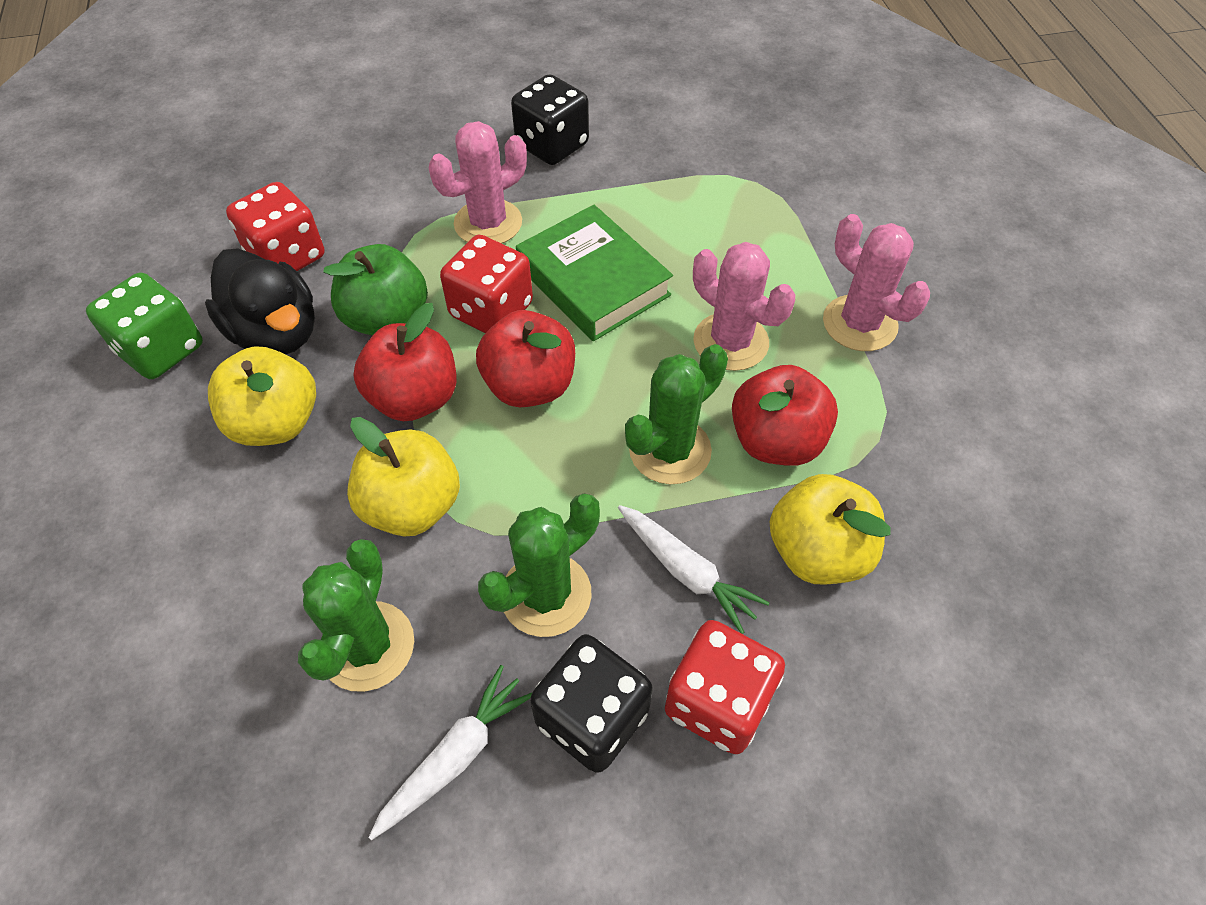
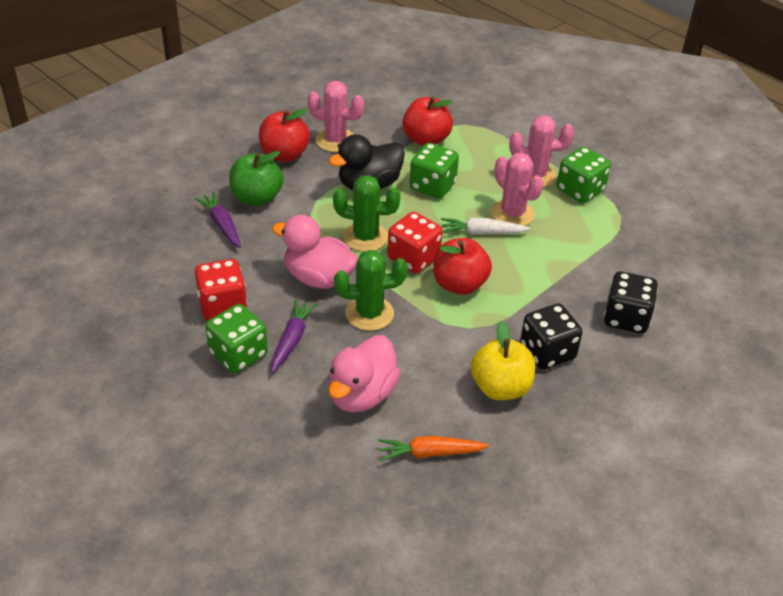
green book: 1 -> 0
green cactus: 3 -> 2
green dice: 1 -> 3
orange carrot: 0 -> 1
pink duck: 0 -> 2
purple carrot: 0 -> 2
red dice: 3 -> 2
white carrot: 2 -> 1
yellow apple: 3 -> 1

